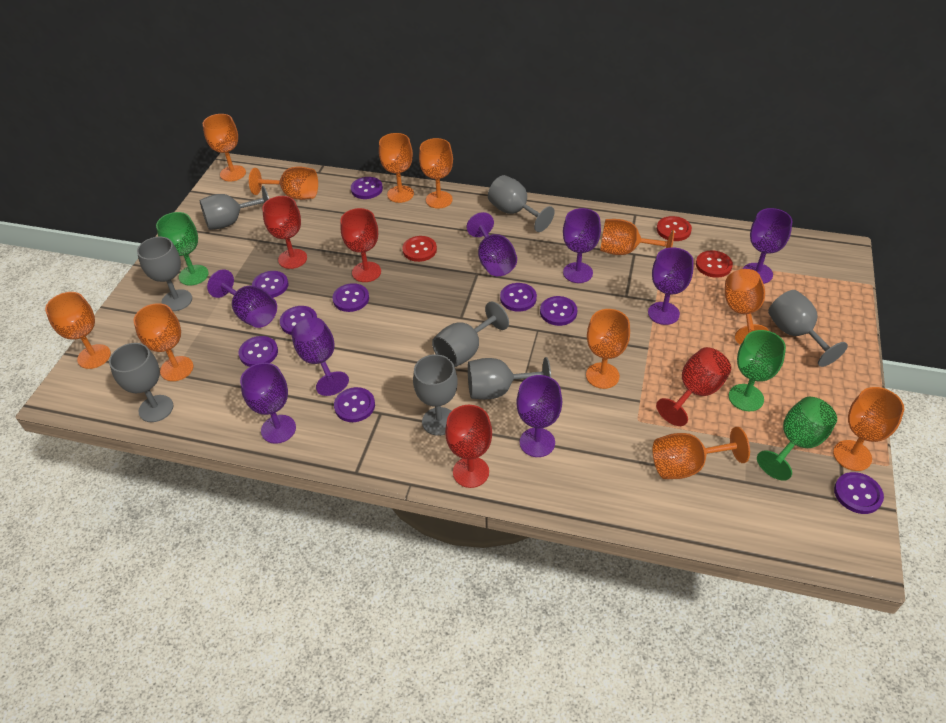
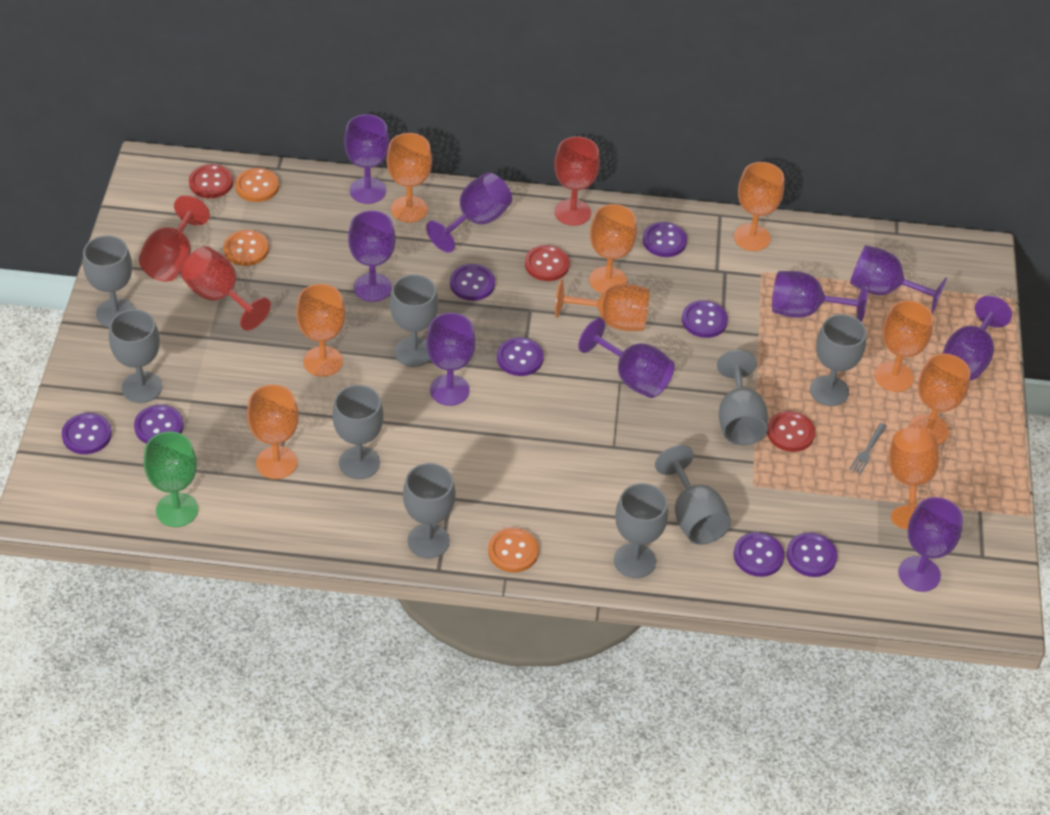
green goblet: 3 -> 1
grey fork: 0 -> 1
grey goblet: 8 -> 9
orange button: 0 -> 3
orange goblet: 11 -> 9
purple button: 9 -> 8
purple goblet: 8 -> 9
red goblet: 4 -> 3

